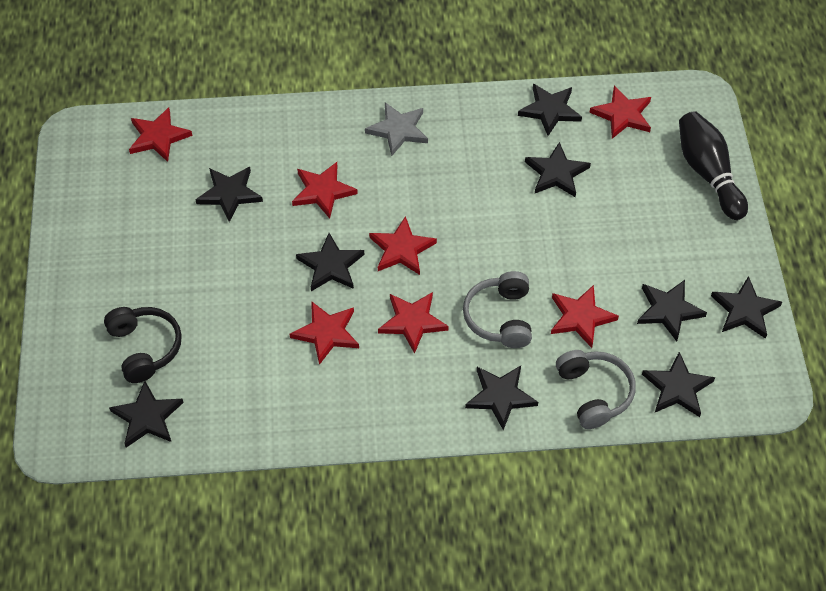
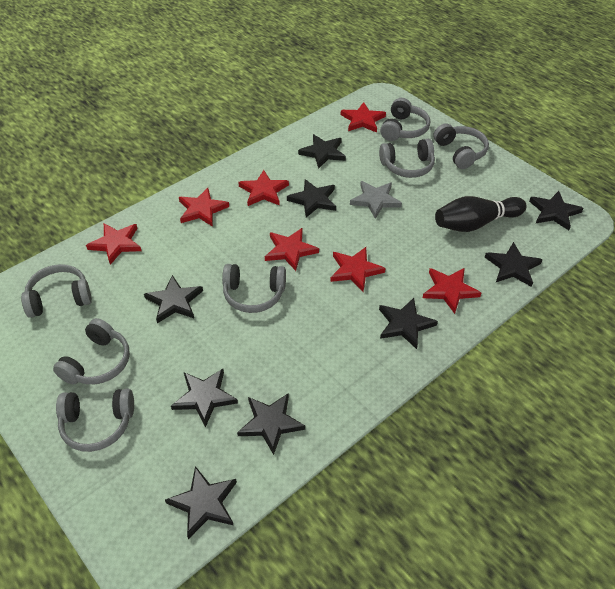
black headphones: 1 -> 0
grey headphones: 2 -> 7

